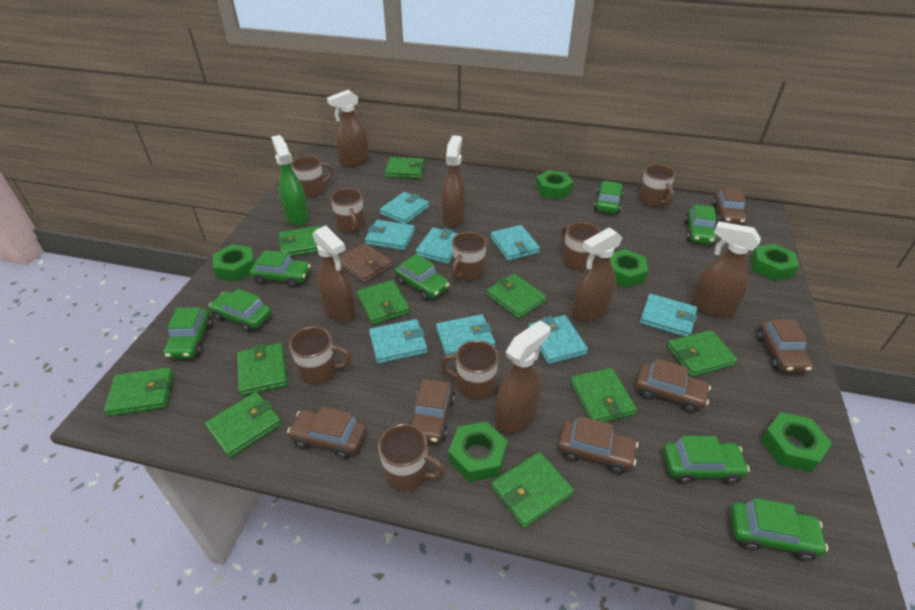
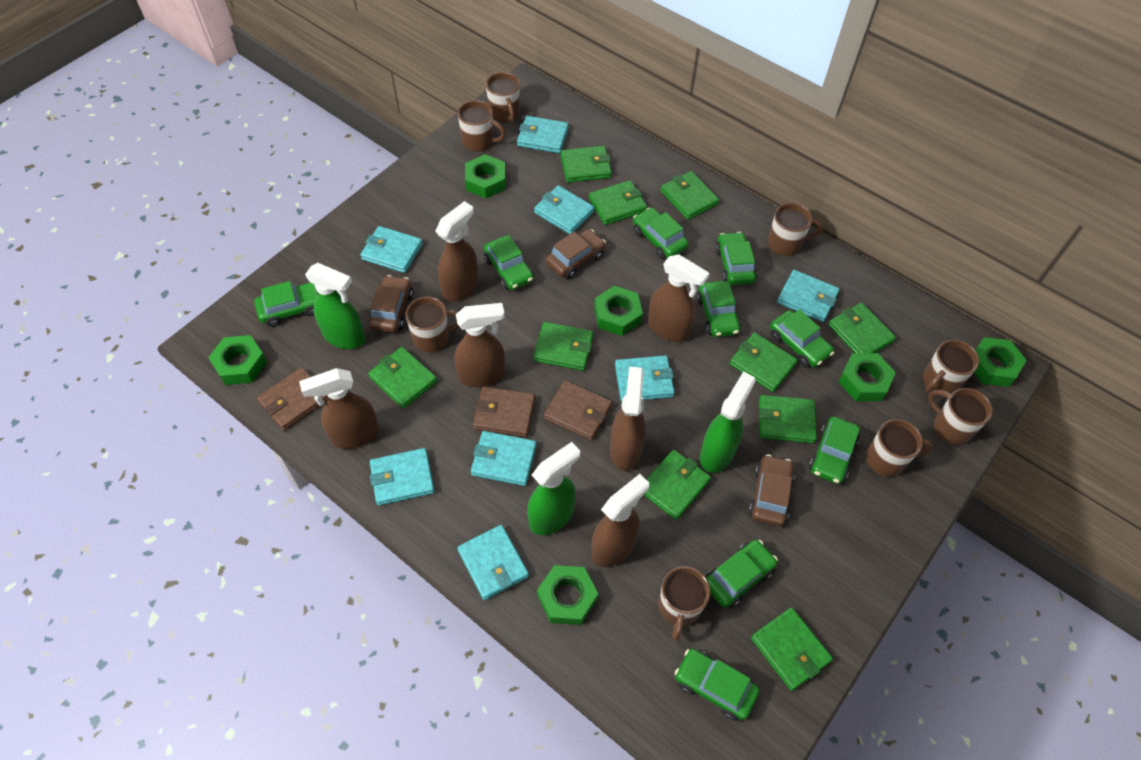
brown car: 6 -> 3
brown wallet: 1 -> 3
green car: 8 -> 9
green spray bottle: 1 -> 3

